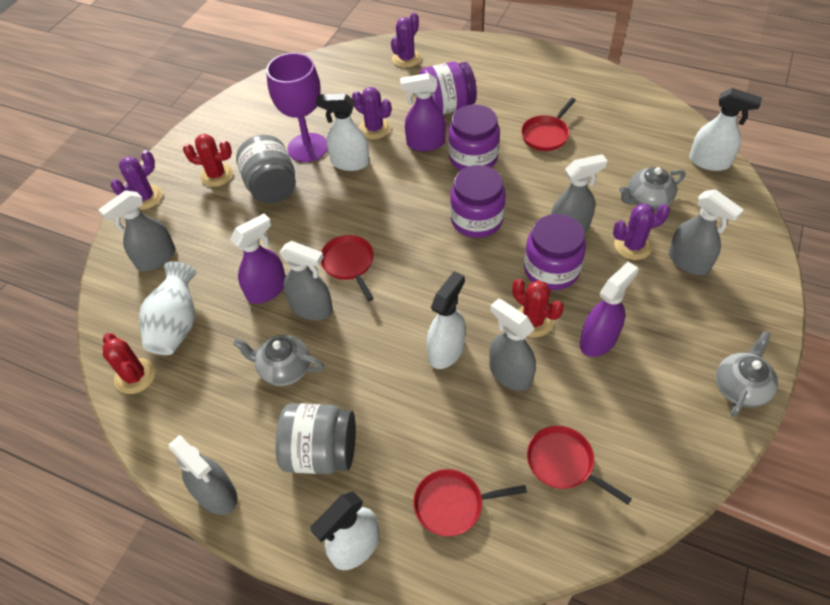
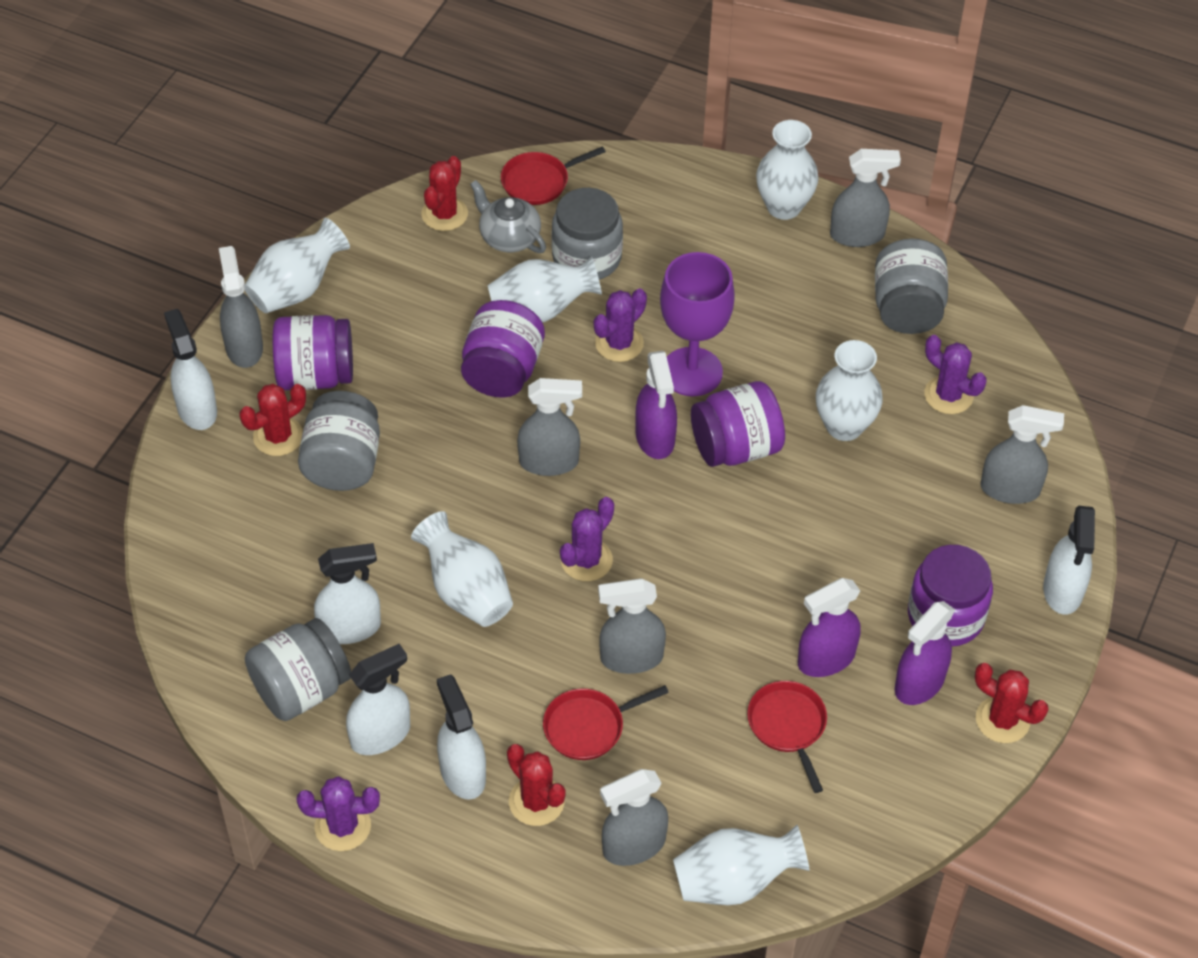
grey jar: 2 -> 4
grey teapot: 3 -> 1
red cactus: 3 -> 4
red pan: 4 -> 3
white spray bottle: 4 -> 5
white vase: 1 -> 6

